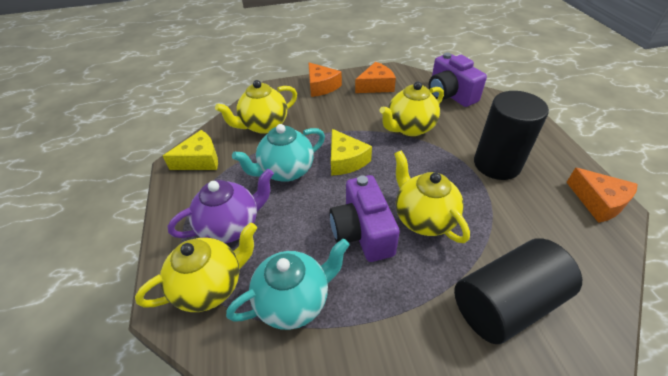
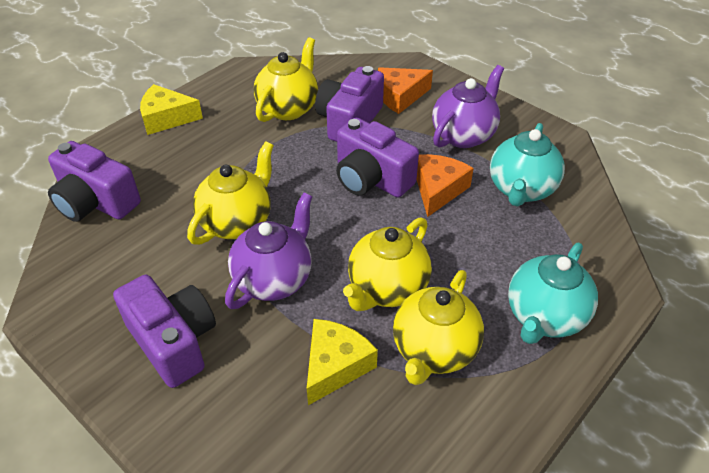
black cylinder: 2 -> 0
orange cheese: 3 -> 2
purple camera: 2 -> 4
purple teapot: 1 -> 2

